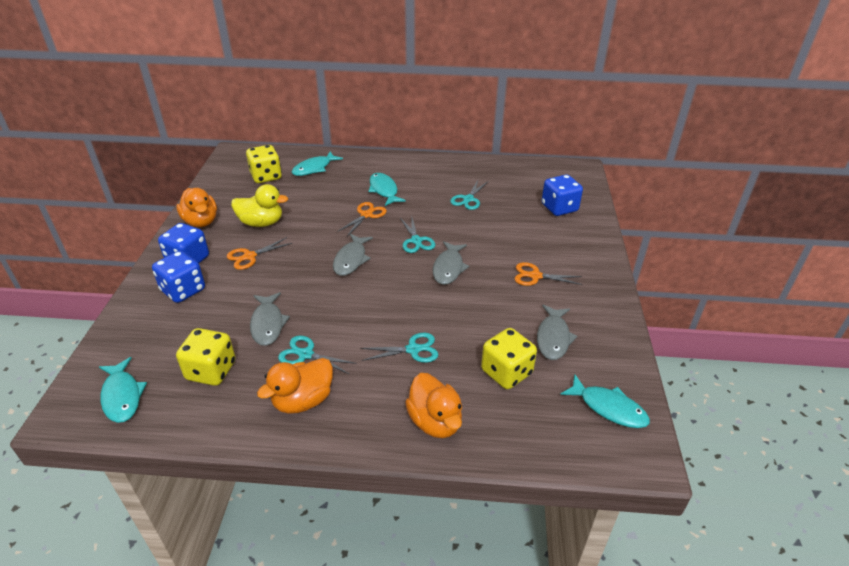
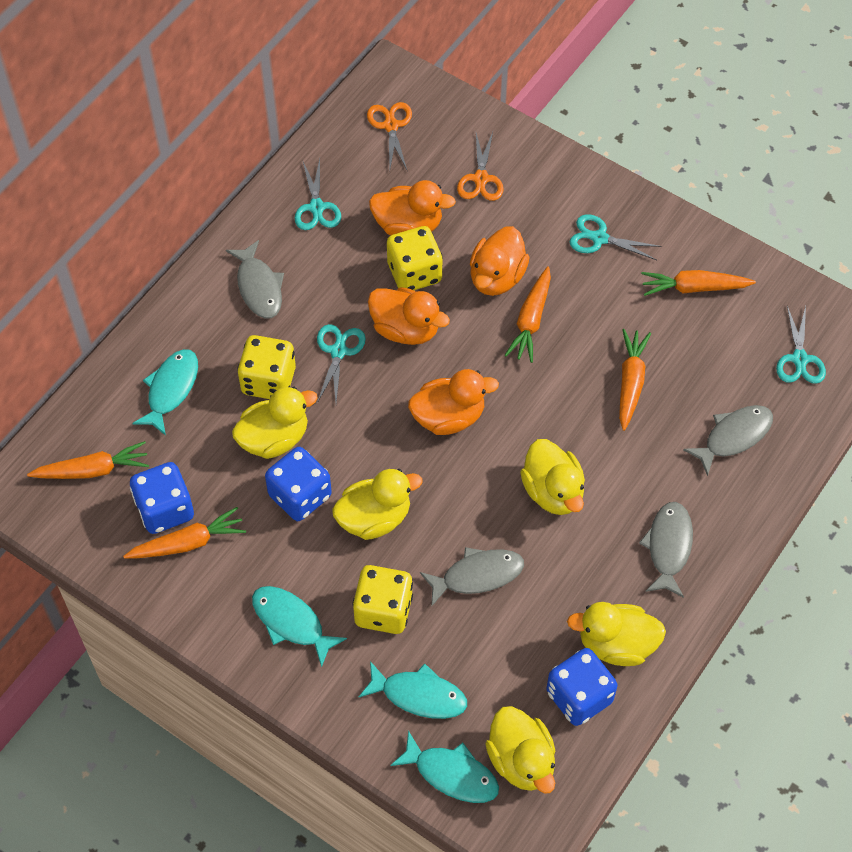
orange carrot: 0 -> 5
orange duck: 3 -> 4
orange scissors: 3 -> 2
yellow duck: 1 -> 5

